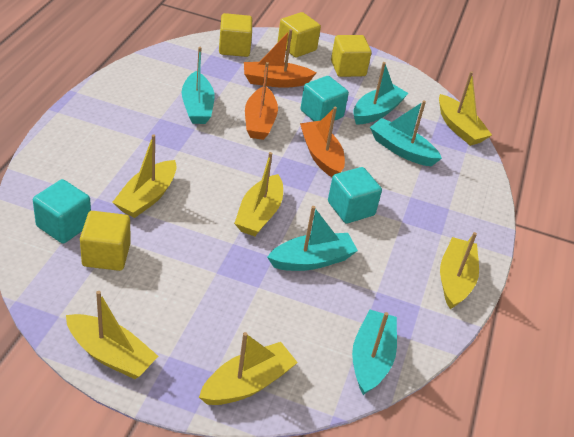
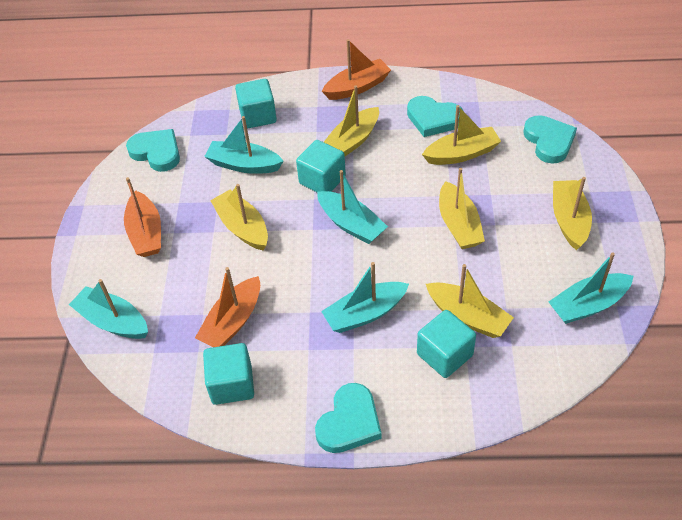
turquoise cube: 3 -> 4
turquoise heart: 0 -> 4
yellow cube: 4 -> 0

